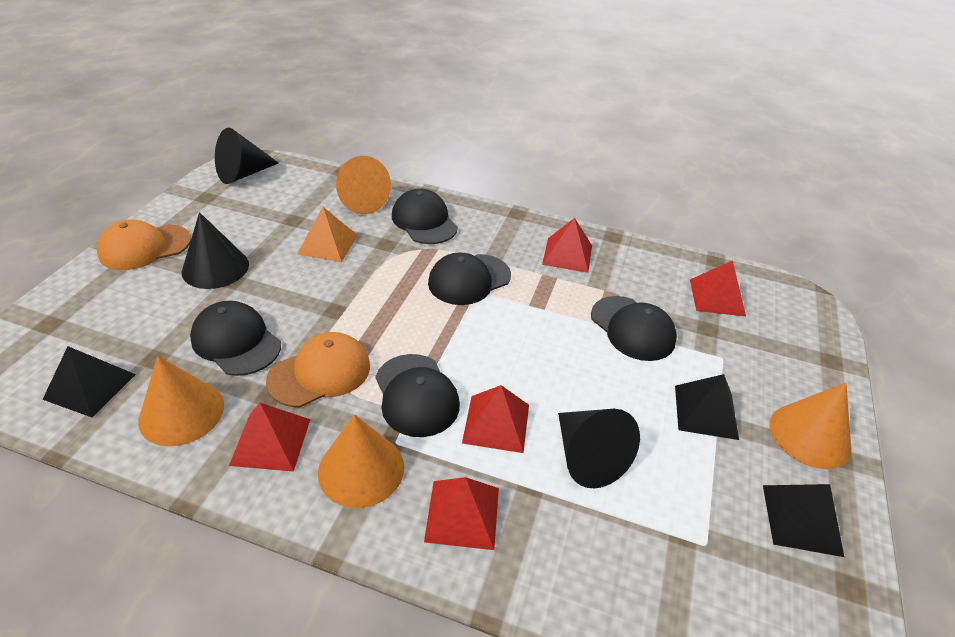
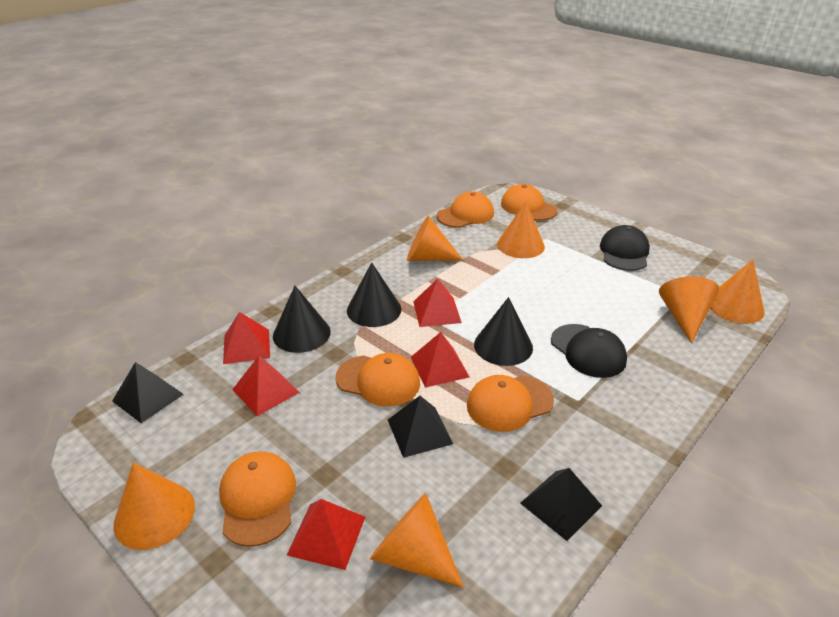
black cap: 5 -> 2
orange cap: 2 -> 5
orange cone: 4 -> 6
orange pyramid: 1 -> 0

